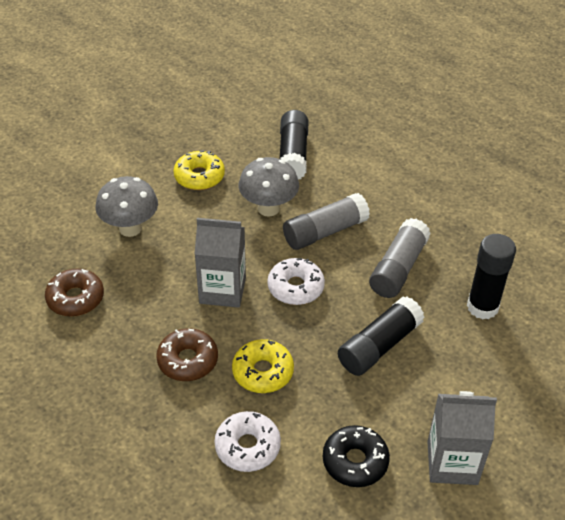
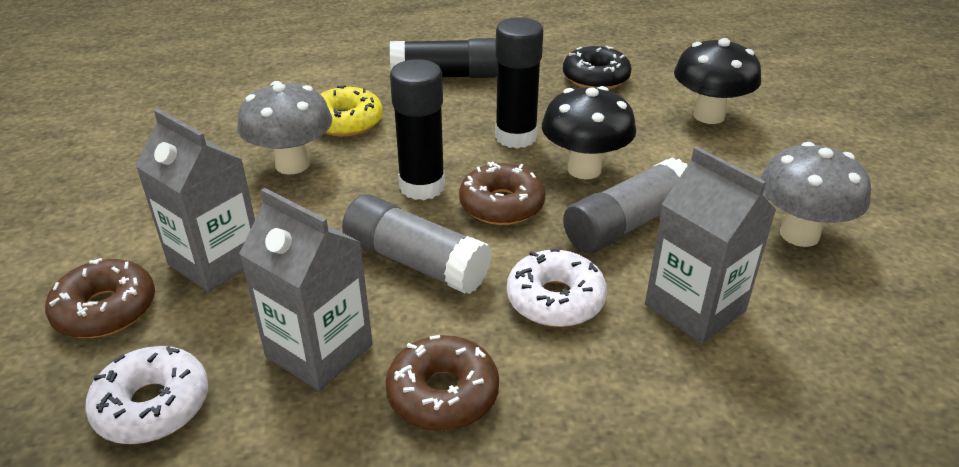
black mushroom: 0 -> 2
brown donut: 2 -> 3
grey carton: 2 -> 3
yellow donut: 2 -> 1

